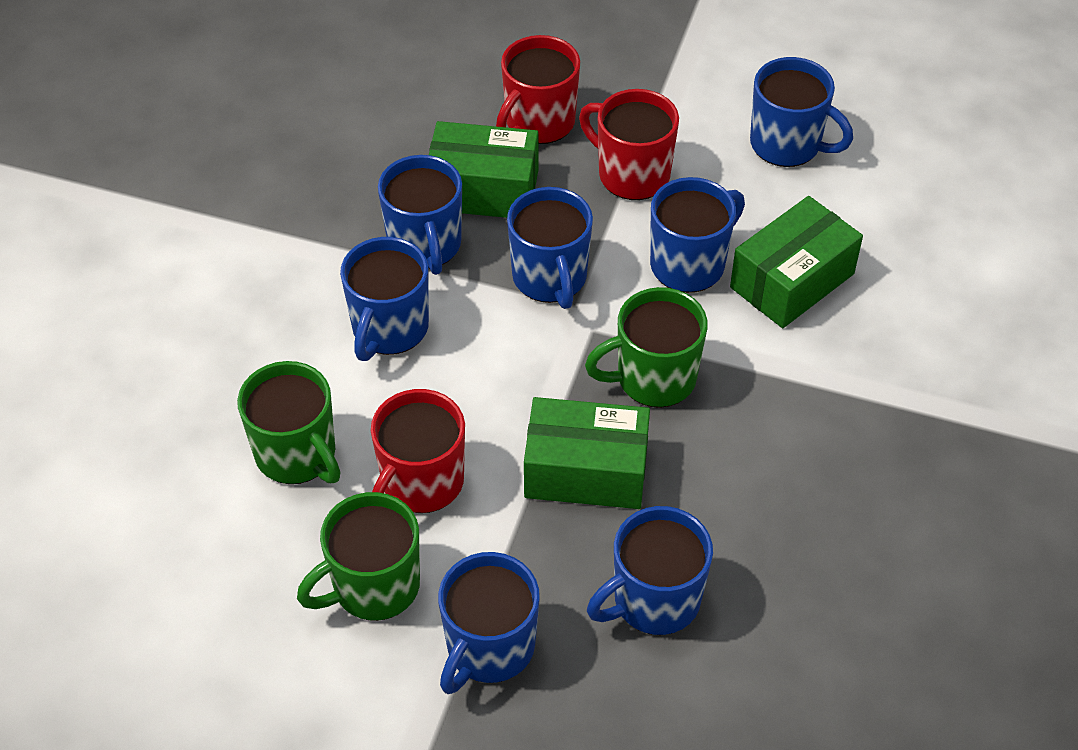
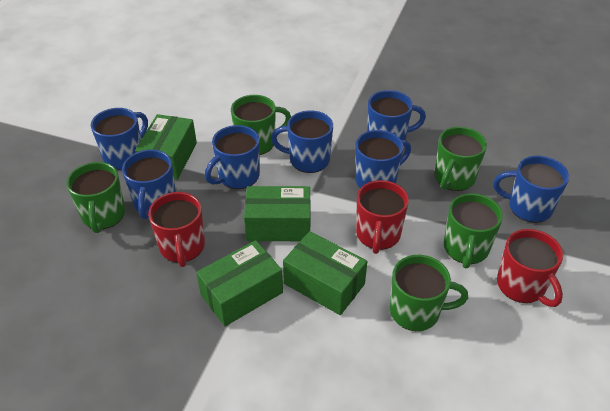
green box: 3 -> 4
green mug: 3 -> 5

